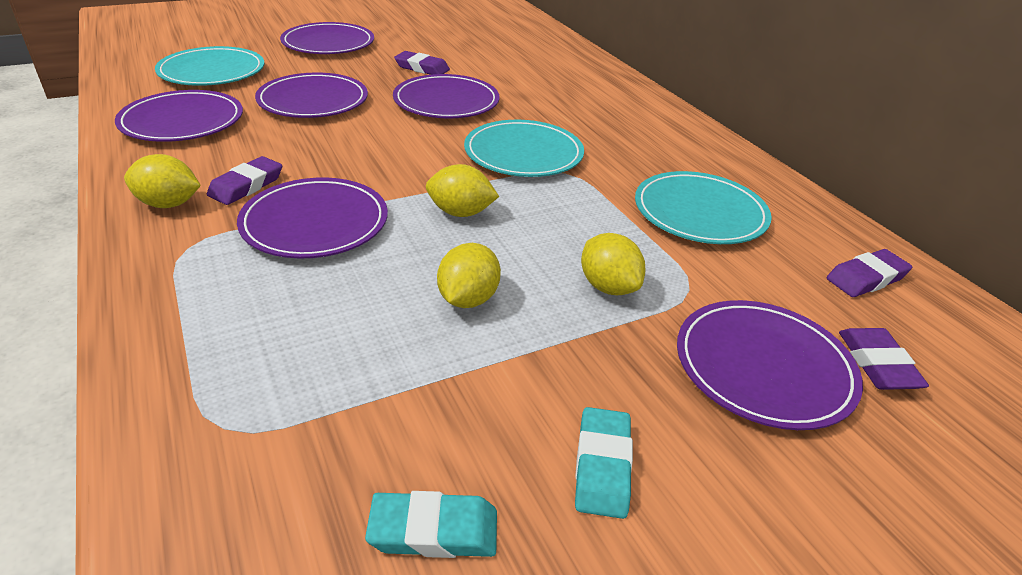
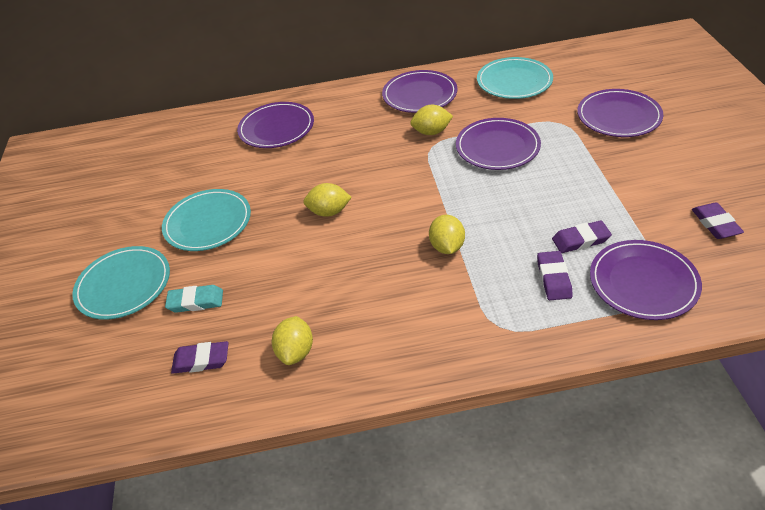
purple plate: 6 -> 5
turquoise eraser: 2 -> 1

